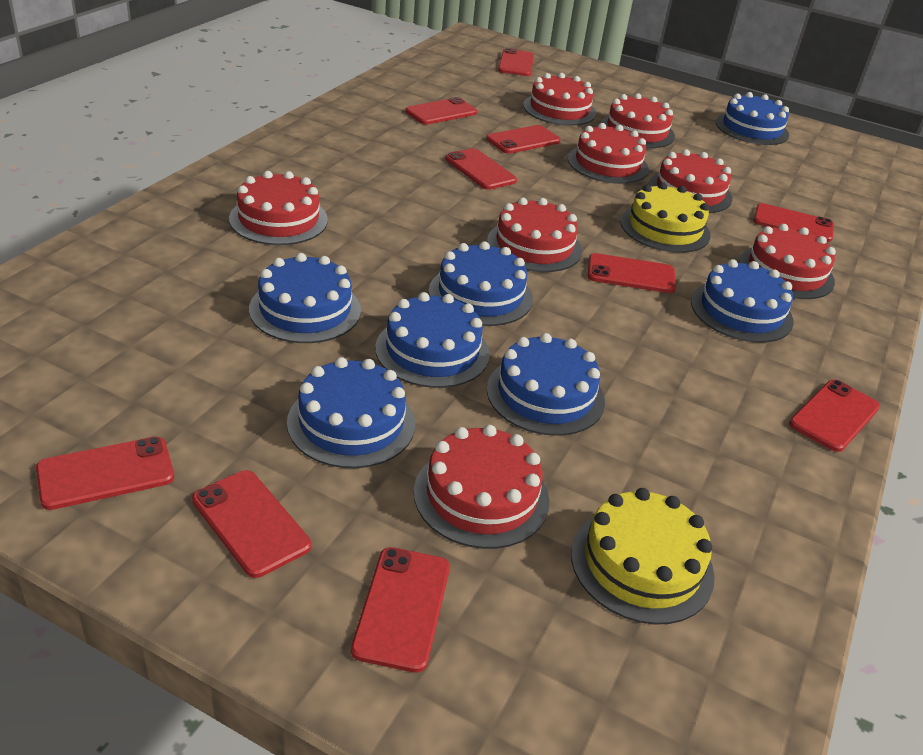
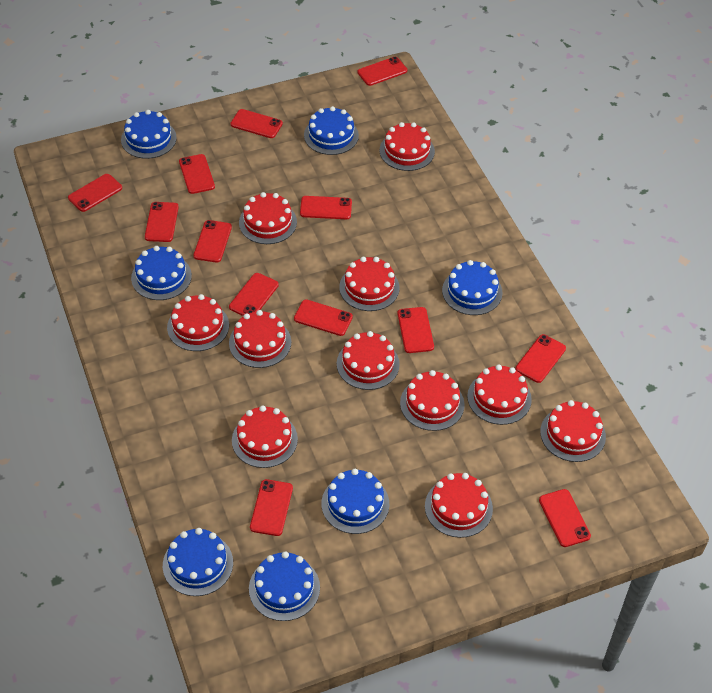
red cake: 8 -> 11
red phone: 10 -> 13
yellow cake: 2 -> 0

